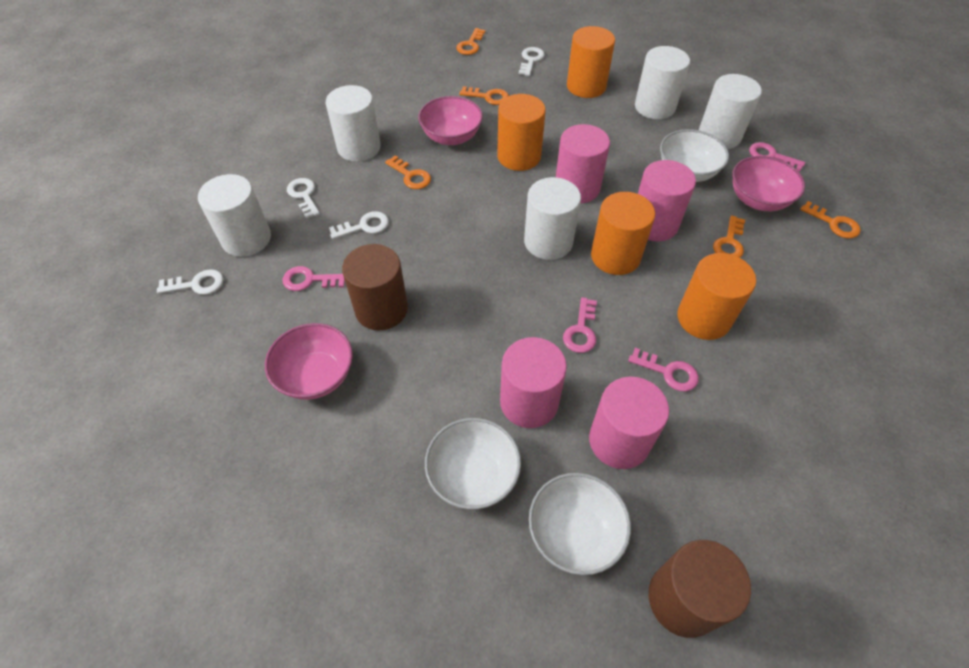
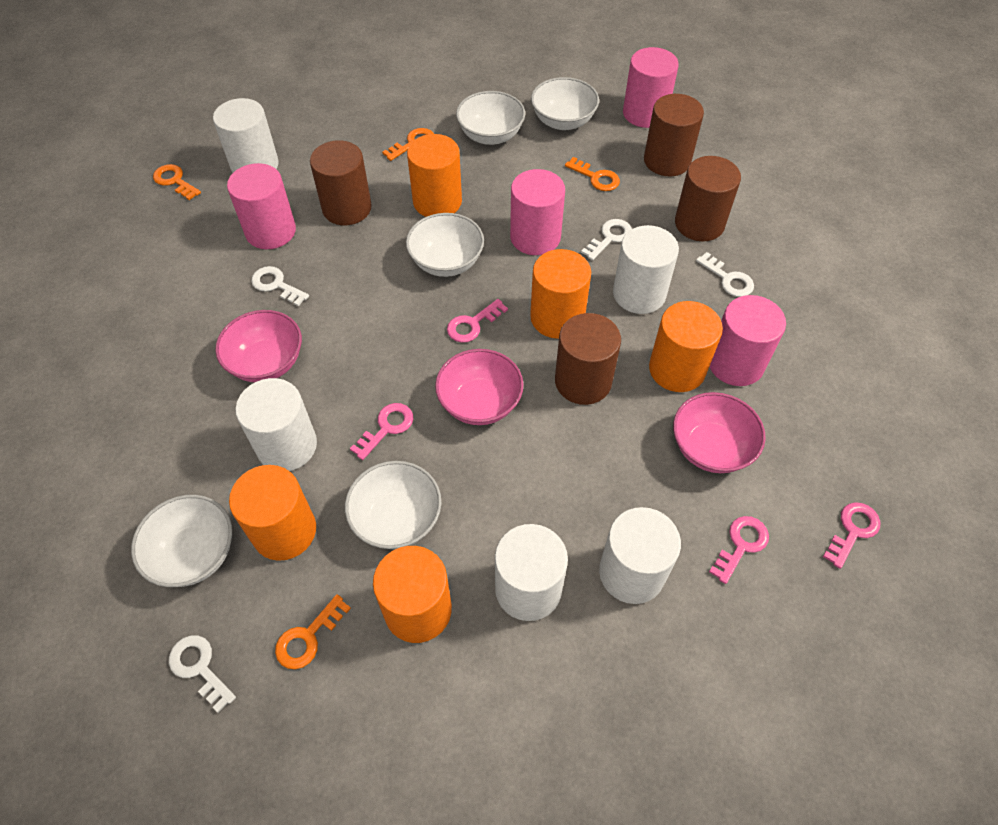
brown cylinder: 2 -> 4
orange cylinder: 4 -> 5
orange key: 5 -> 4
white bowl: 3 -> 5

